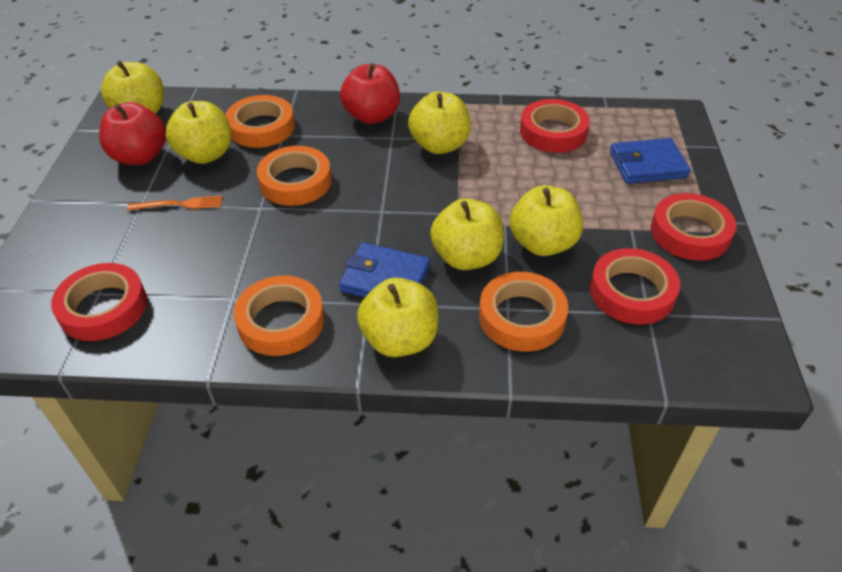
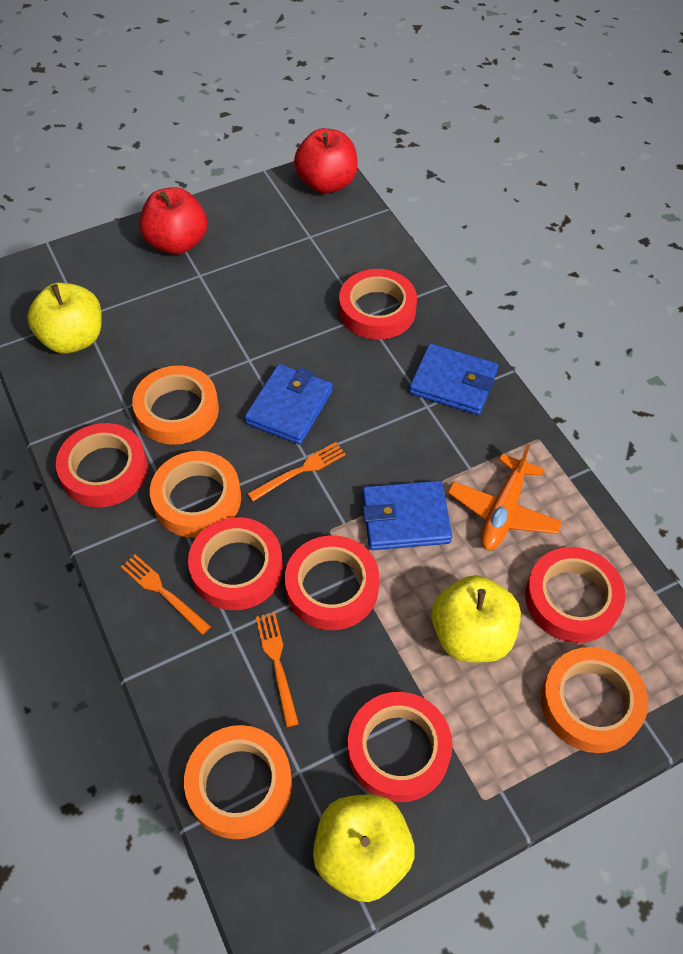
blue wallet: 2 -> 3
orange fork: 1 -> 3
orange plane: 0 -> 1
red tape: 4 -> 6
yellow apple: 6 -> 3

